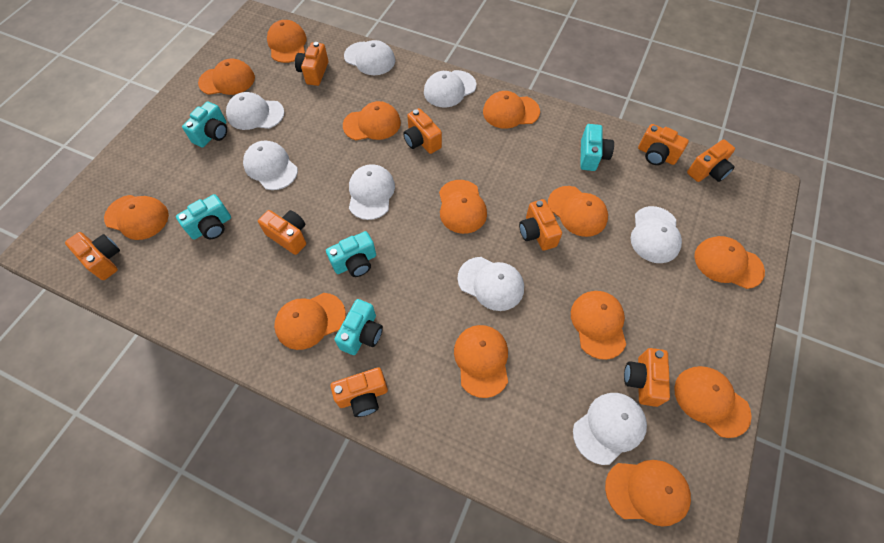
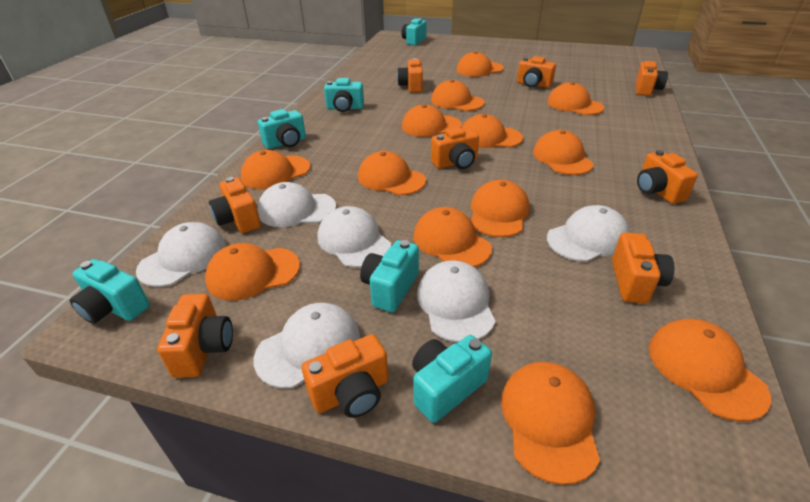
turquoise camera: 5 -> 6
white cap: 8 -> 6

